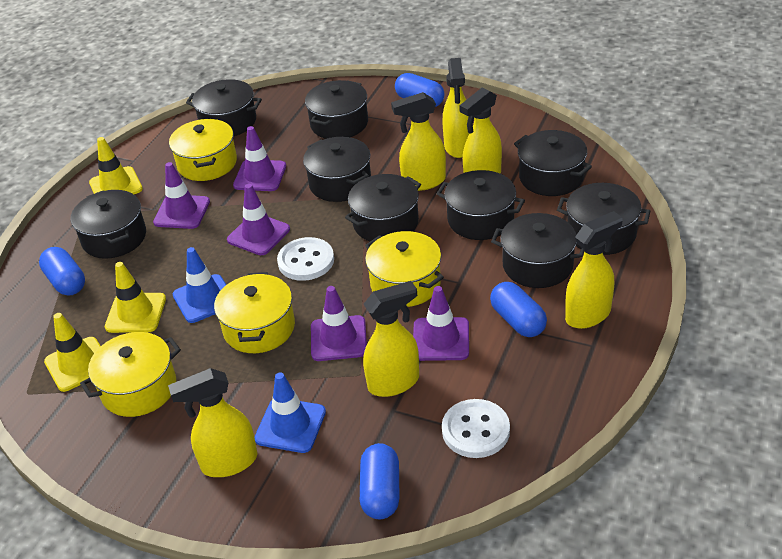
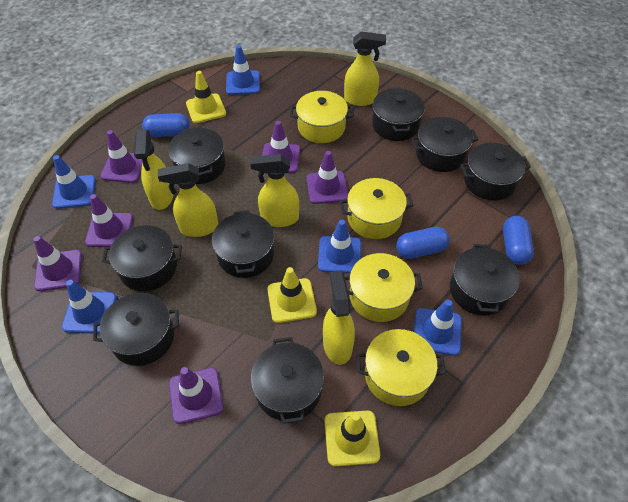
blue capsule: 4 -> 3
blue traffic cone: 2 -> 5
purple traffic cone: 5 -> 6
white button: 2 -> 0
yellow spray bottle: 6 -> 5

